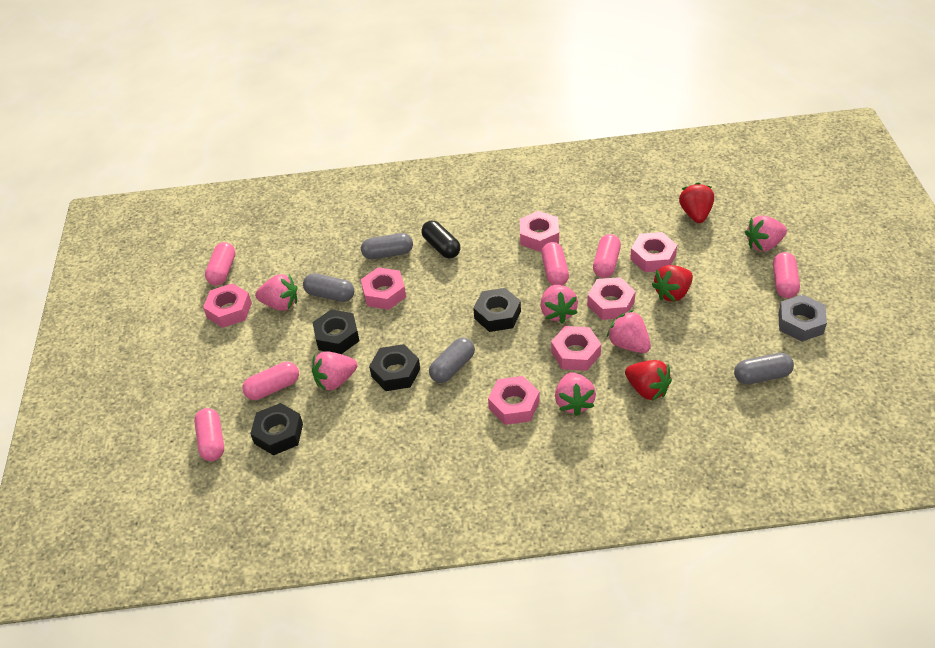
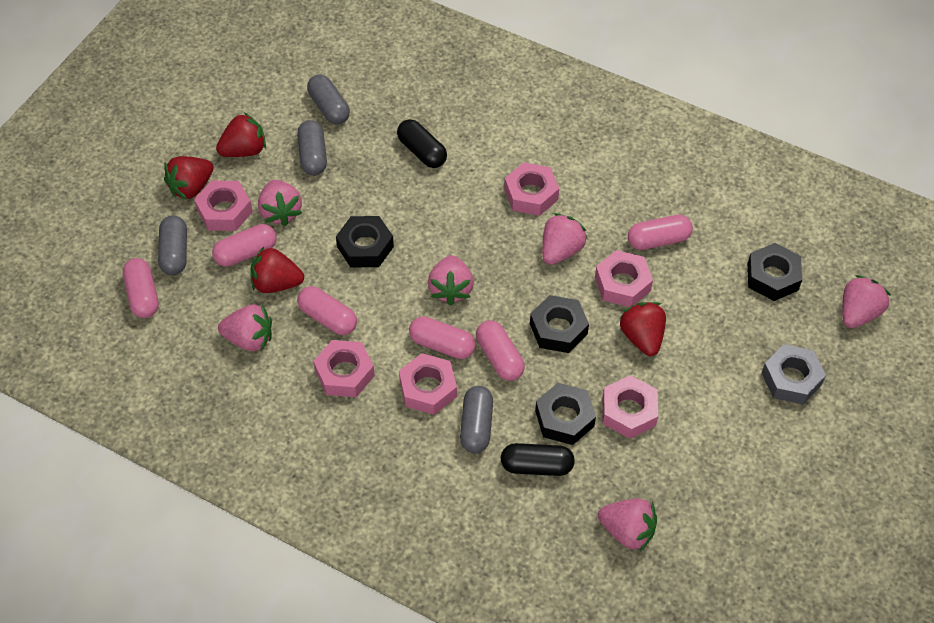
black capsule: 1 -> 2
pink nut: 7 -> 6
red strawberry: 3 -> 4

